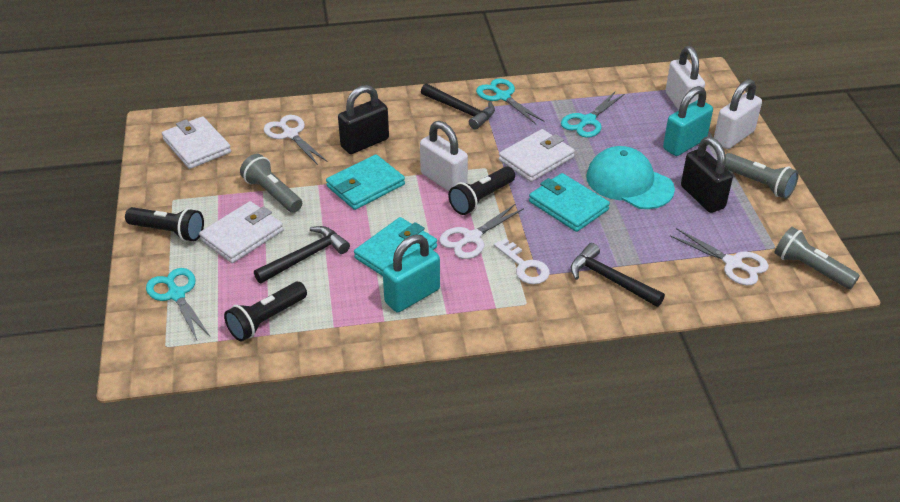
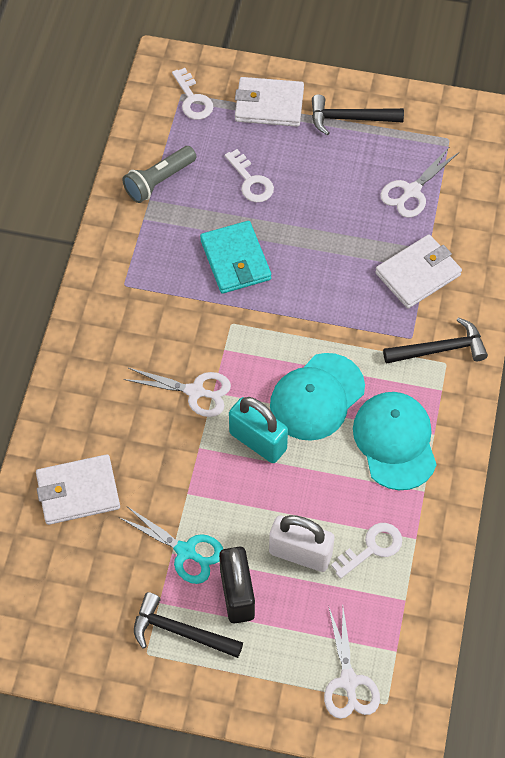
black flashlight: 3 -> 0
black padlock: 2 -> 1
grey flashlight: 3 -> 1
turquoise cap: 1 -> 2
turquoise padlock: 2 -> 1
turquoise scissors: 3 -> 1
turquoise wallet: 3 -> 1
white key: 1 -> 3
white padlock: 3 -> 1

